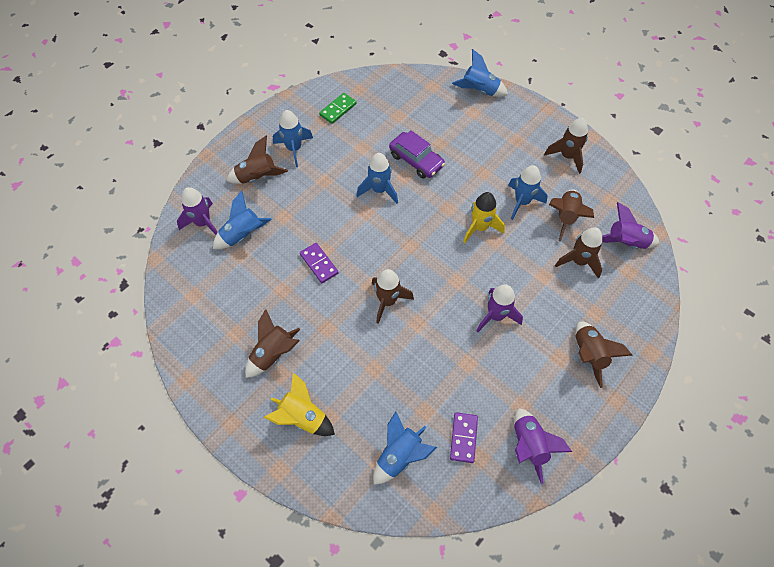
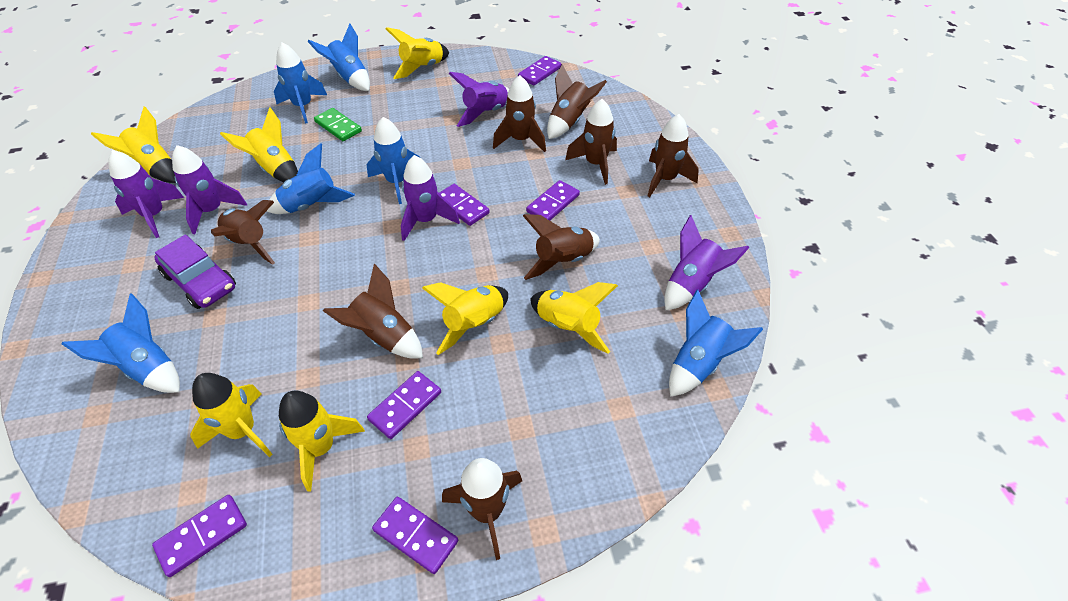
brown rocket: 7 -> 8
purple domino: 2 -> 6
purple rocket: 4 -> 5
yellow rocket: 2 -> 7

